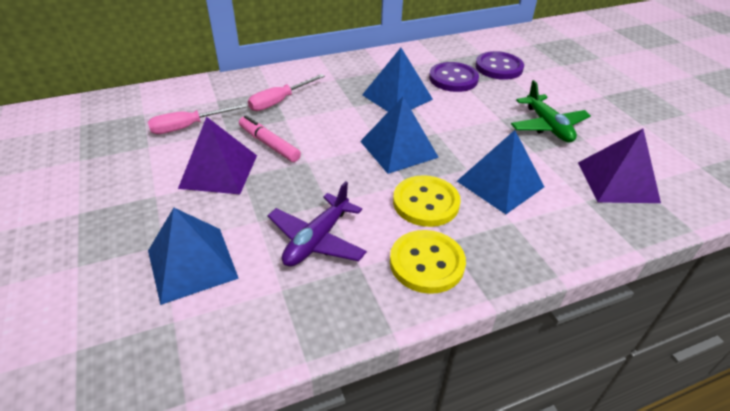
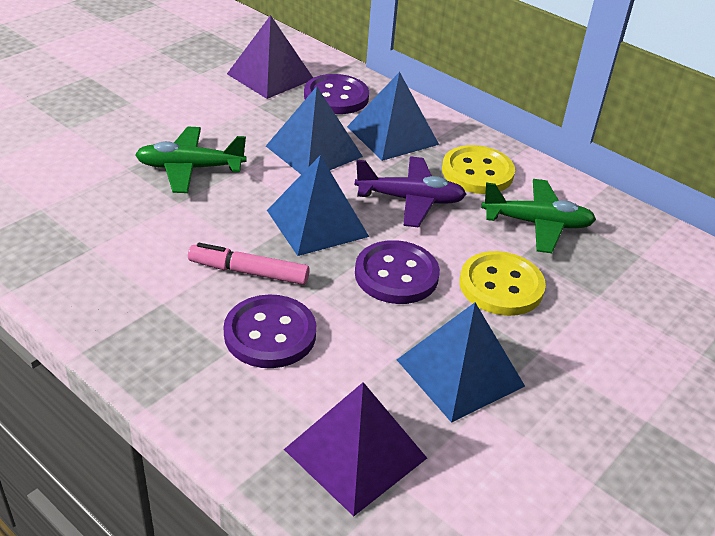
green plane: 1 -> 2
pink screwdriver: 2 -> 0
purple button: 2 -> 3

